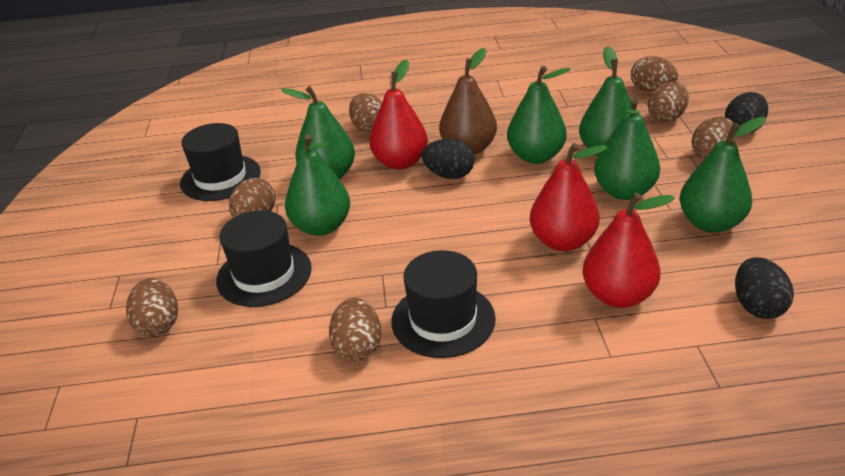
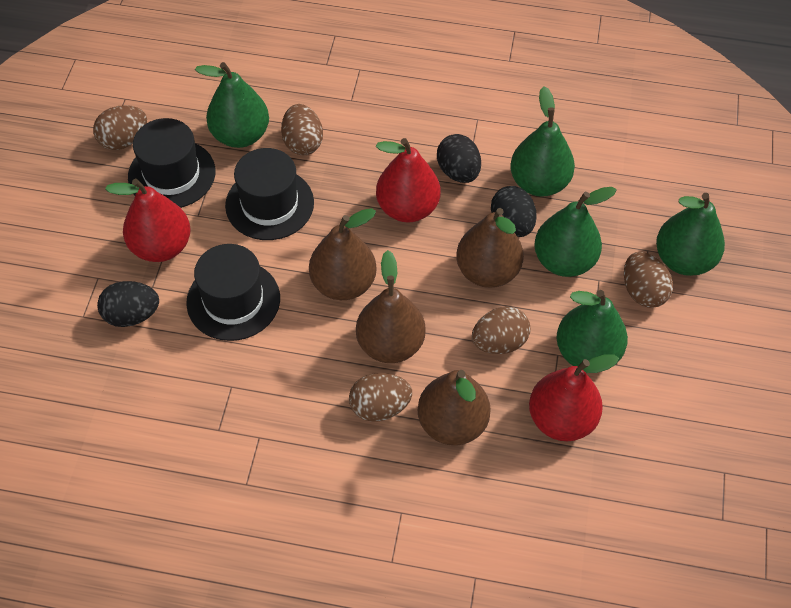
brown egg: 7 -> 5
brown pear: 1 -> 4
green pear: 6 -> 5

